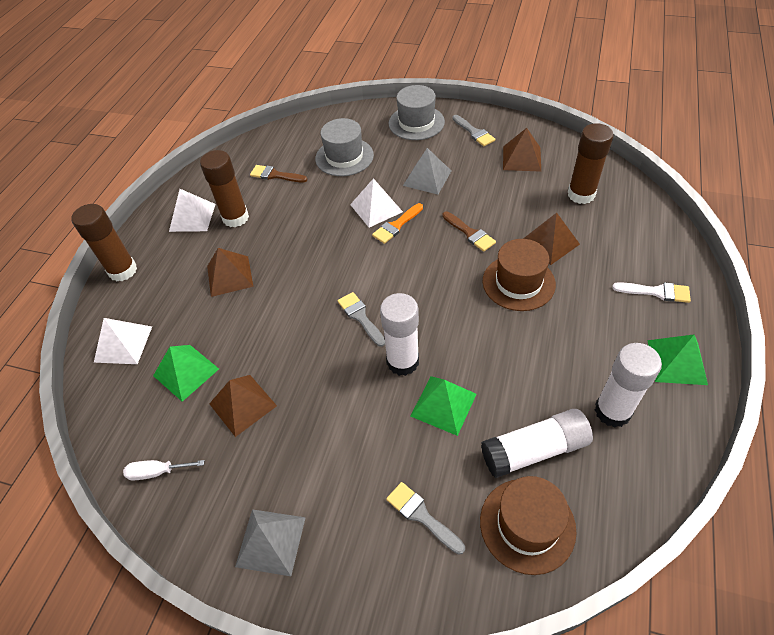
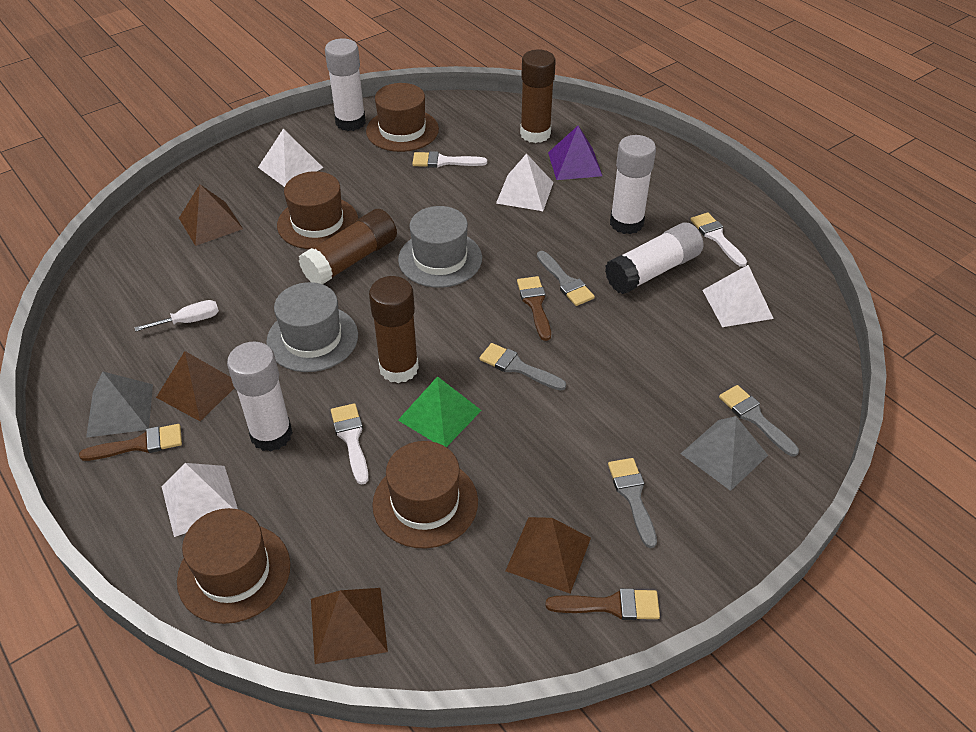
brown brush: 2 -> 3
brown hat: 2 -> 4
green pyramid: 3 -> 1
grey brush: 3 -> 4
orange brush: 1 -> 0
purple pyramid: 0 -> 1
white brush: 1 -> 3
white glue stick: 3 -> 4
white pyramid: 3 -> 4

